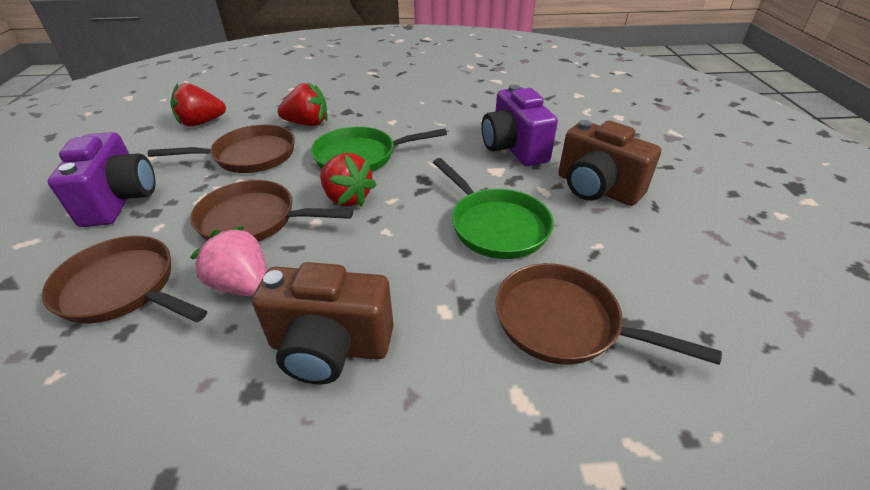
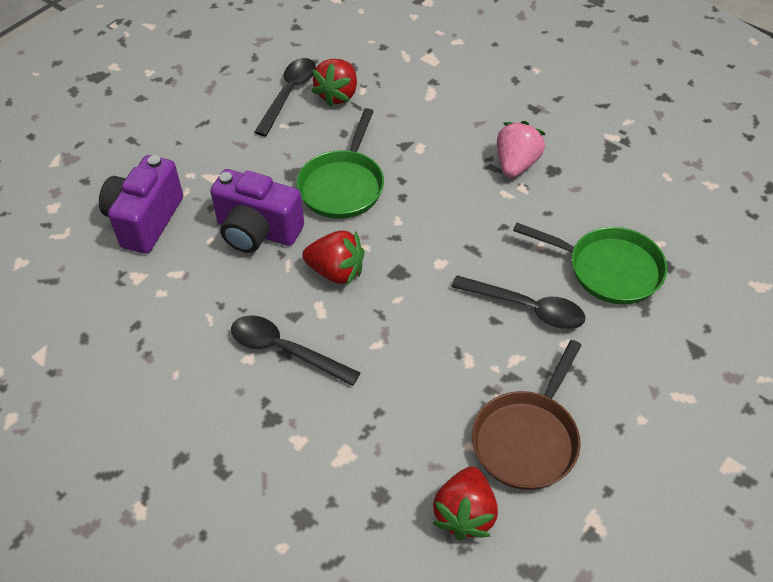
black spoon: 0 -> 3
brown camera: 2 -> 0
brown pan: 4 -> 1

